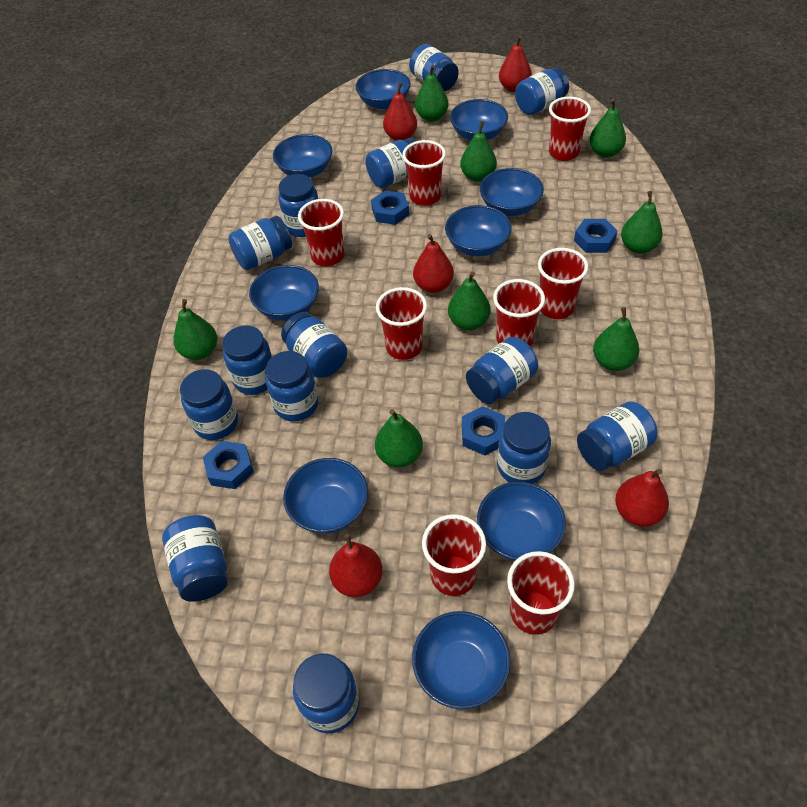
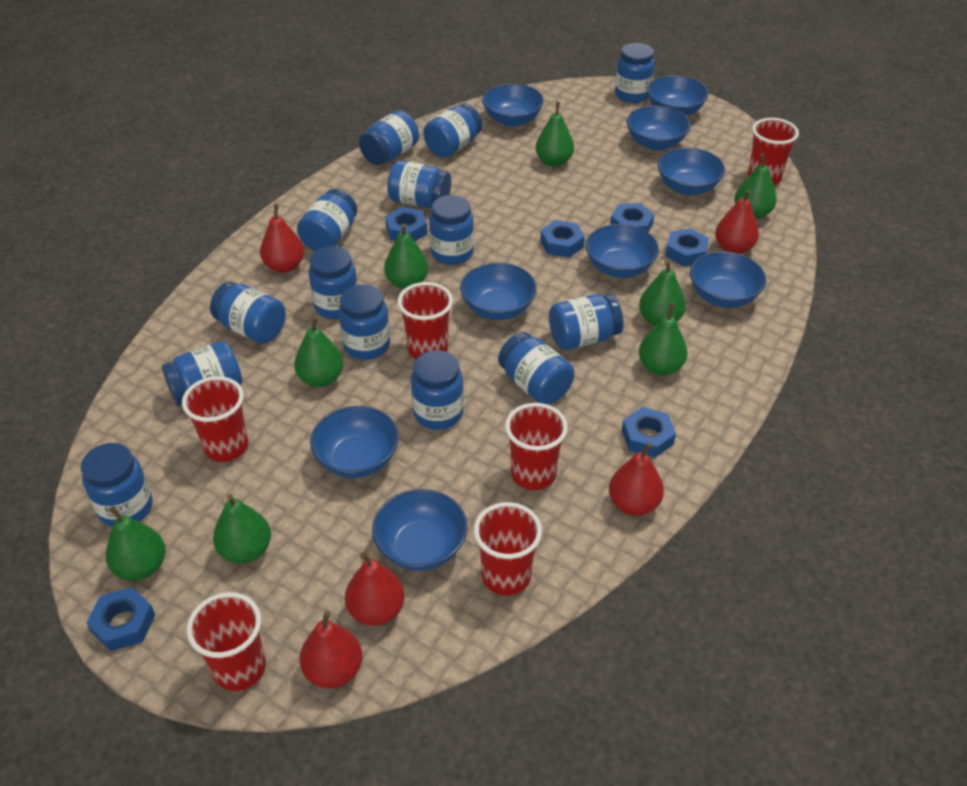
blue nut: 4 -> 6
red cup: 8 -> 6

